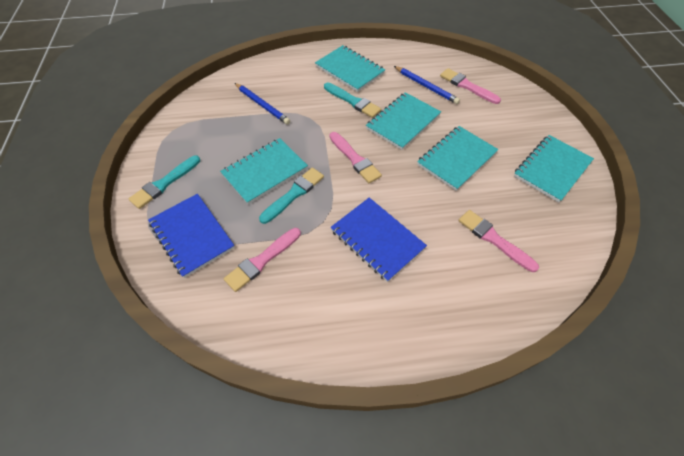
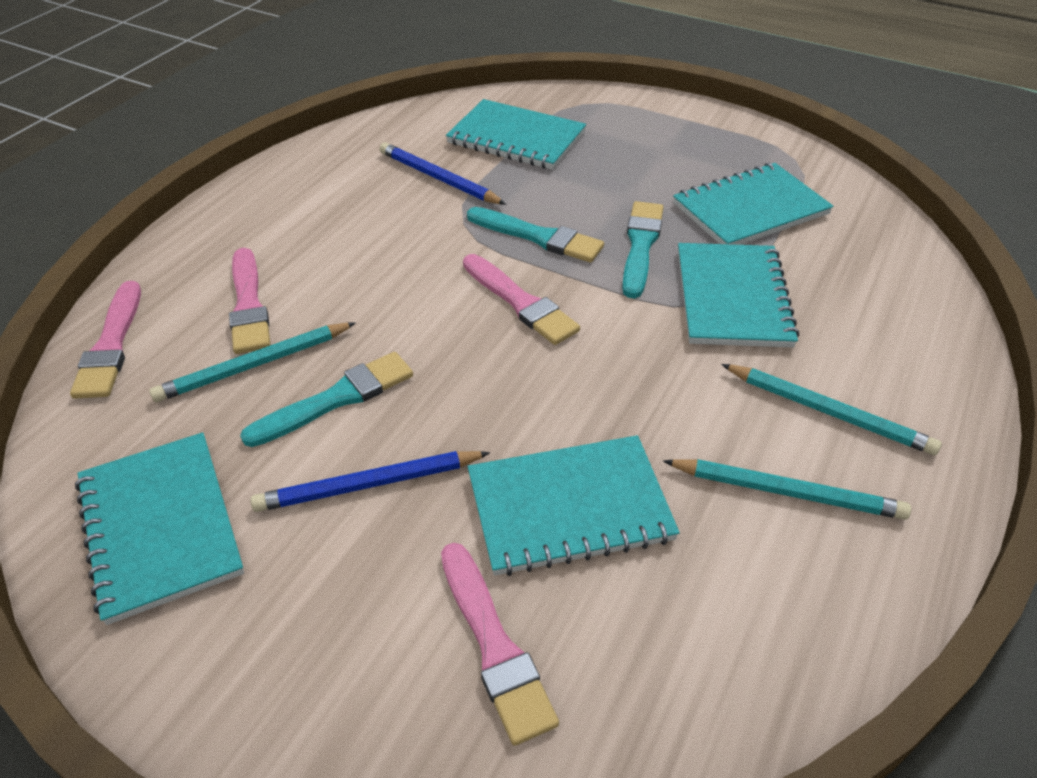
blue notebook: 2 -> 0
turquoise pencil: 0 -> 3

